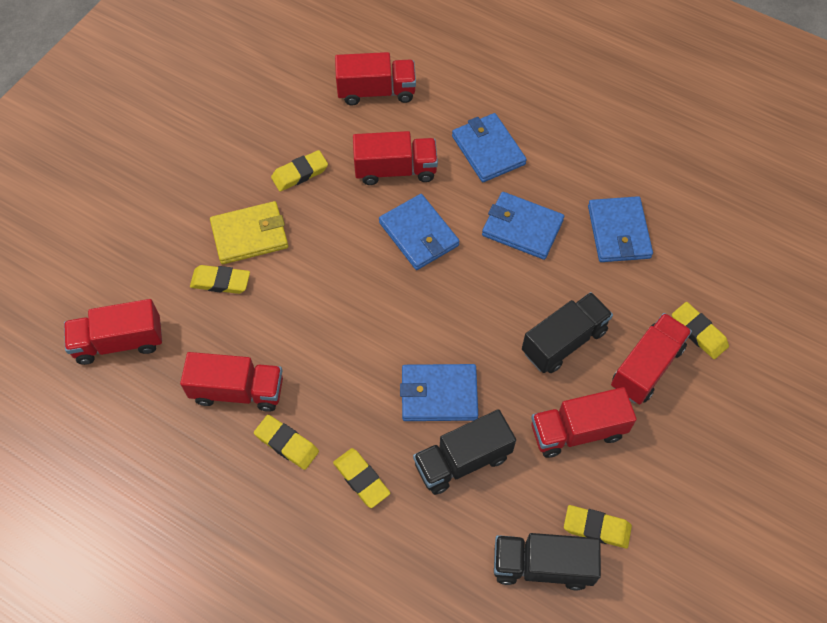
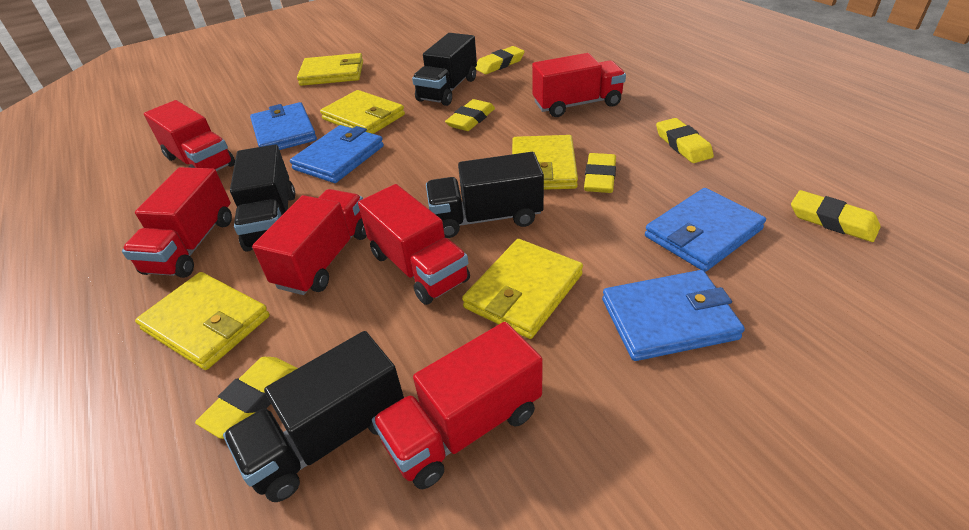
black truck: 3 -> 4
blue wallet: 5 -> 4
yellow wallet: 1 -> 5

